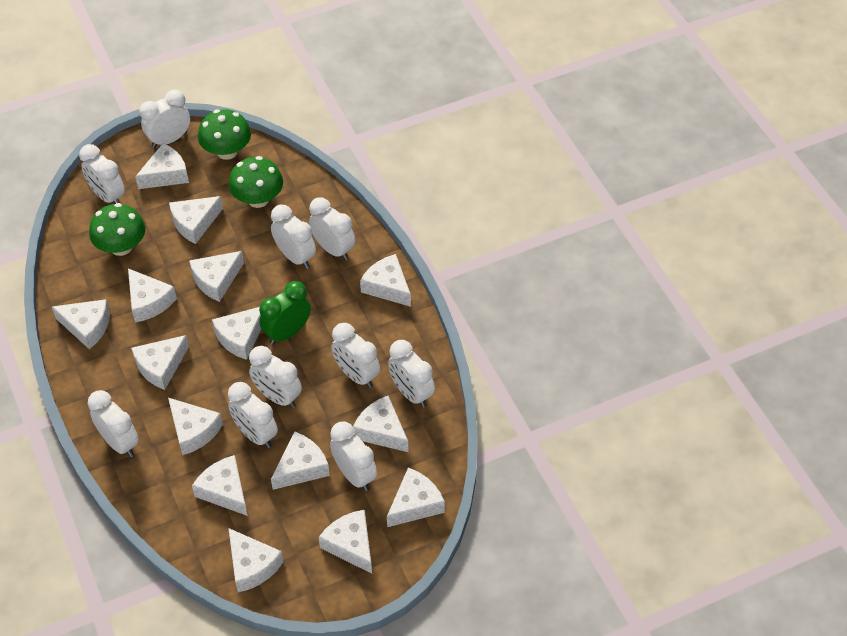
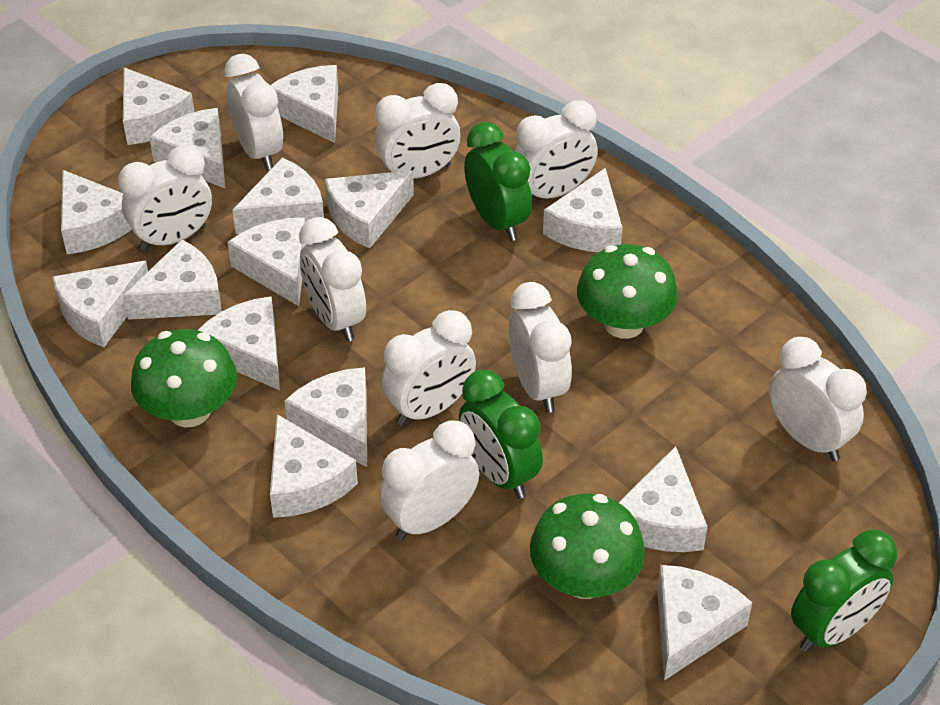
green clock: 1 -> 3
white clock: 10 -> 9

